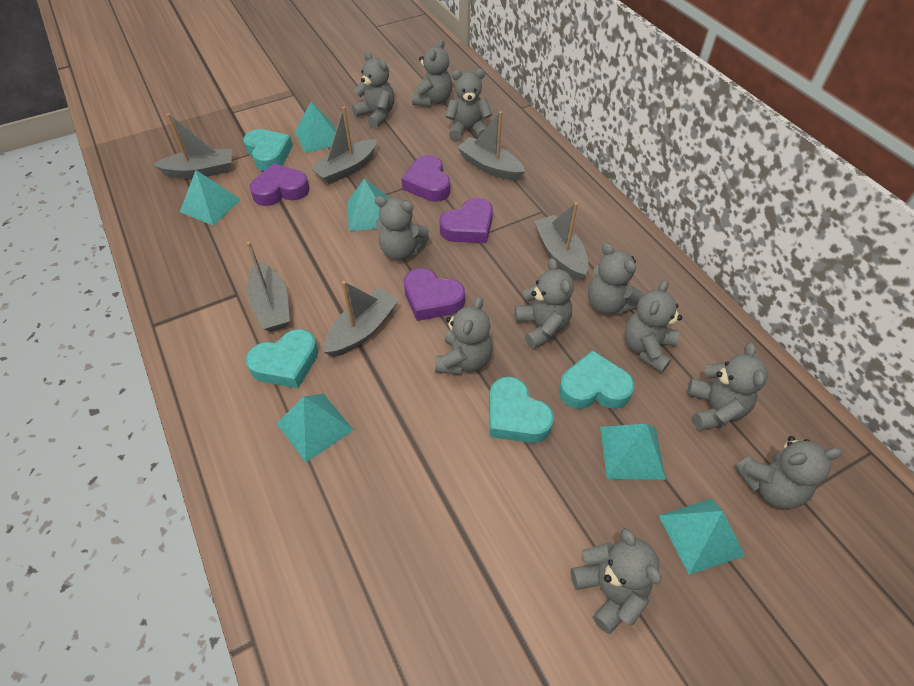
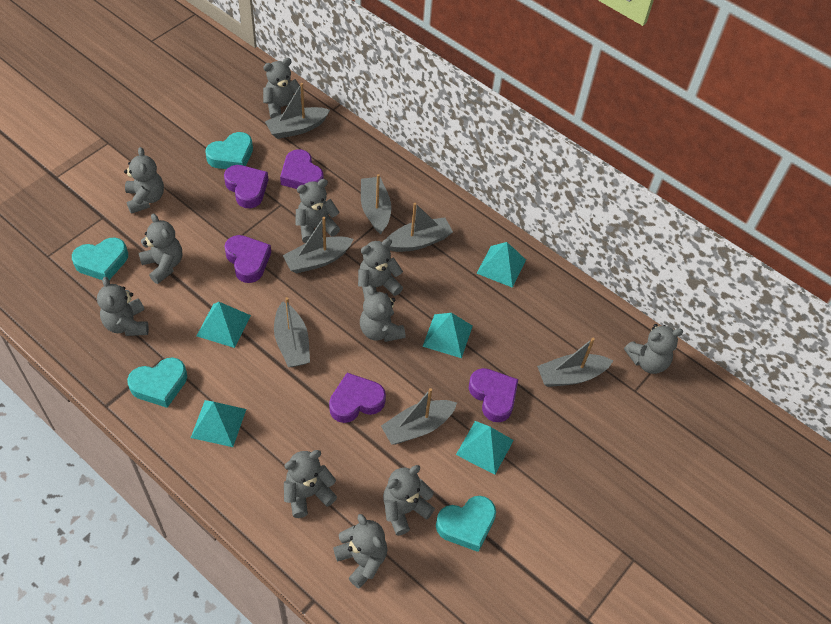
grey boat: 6 -> 7
purple heart: 4 -> 5
turquoise pyramid: 6 -> 5

